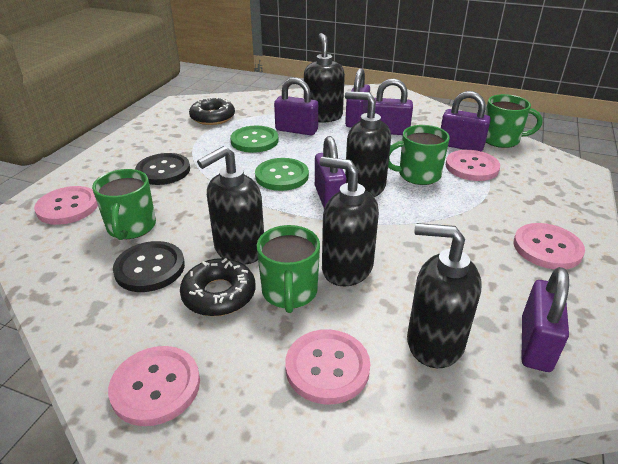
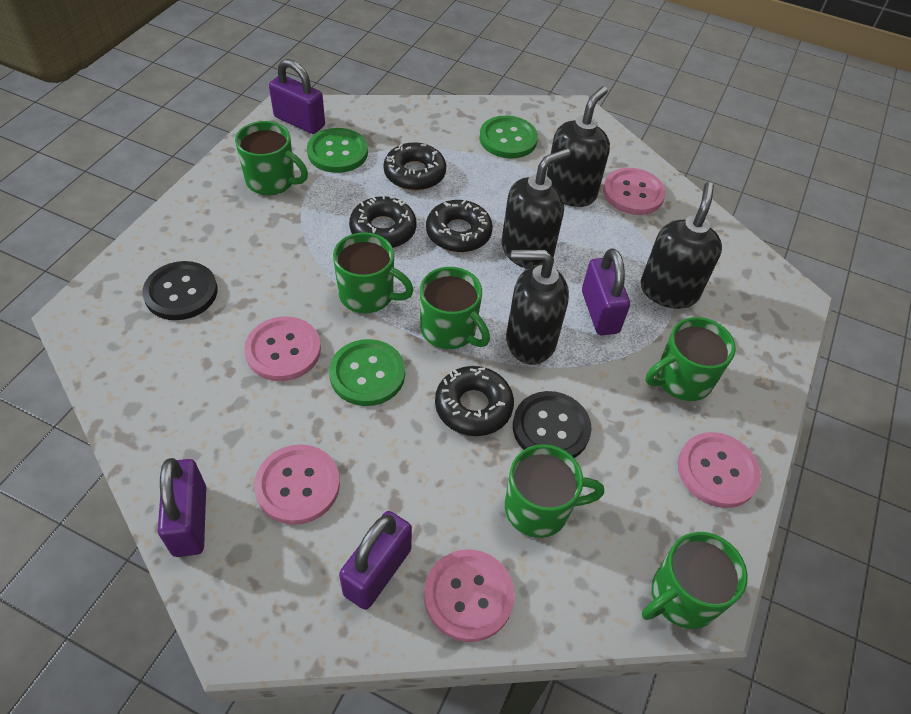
black donut: 2 -> 4
black soap dispenser: 5 -> 4
green button: 2 -> 3
green mug: 4 -> 6
purple padlock: 6 -> 4

